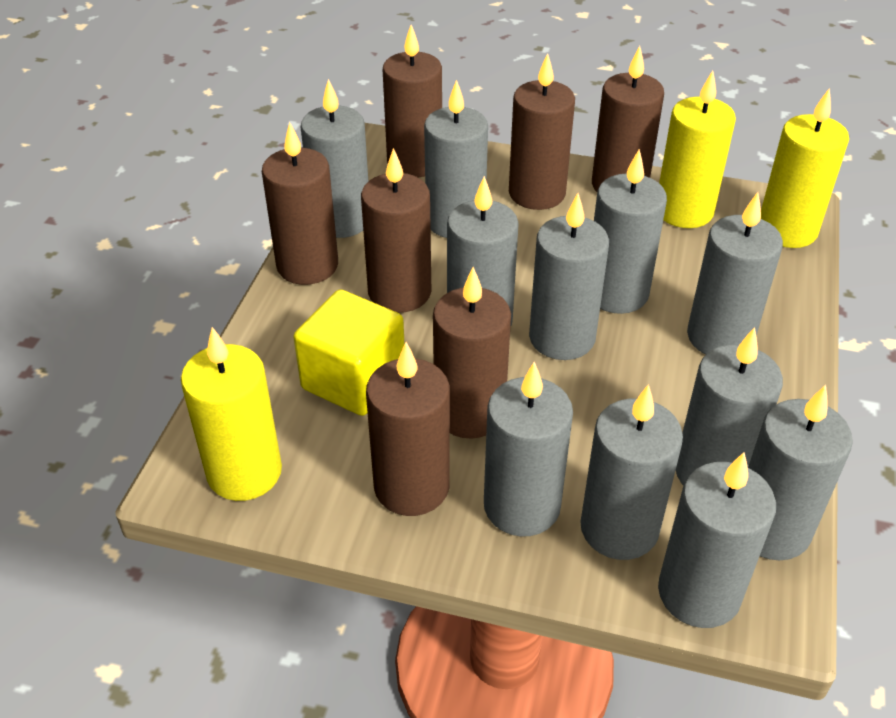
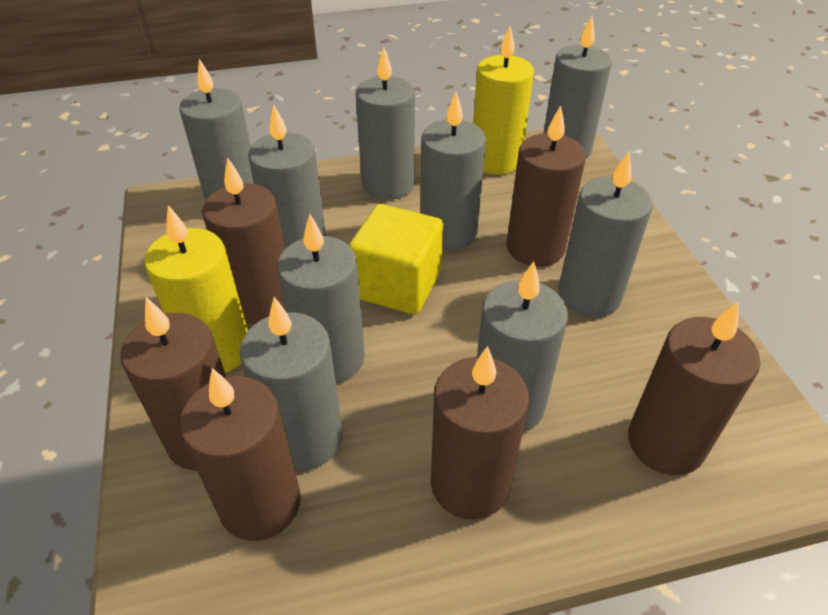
brown candle: 7 -> 6
grey candle: 11 -> 9
yellow candle: 3 -> 2

